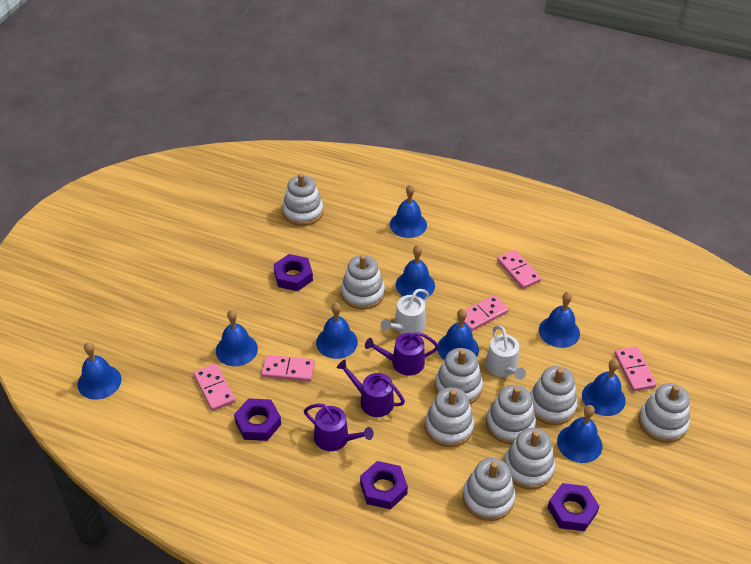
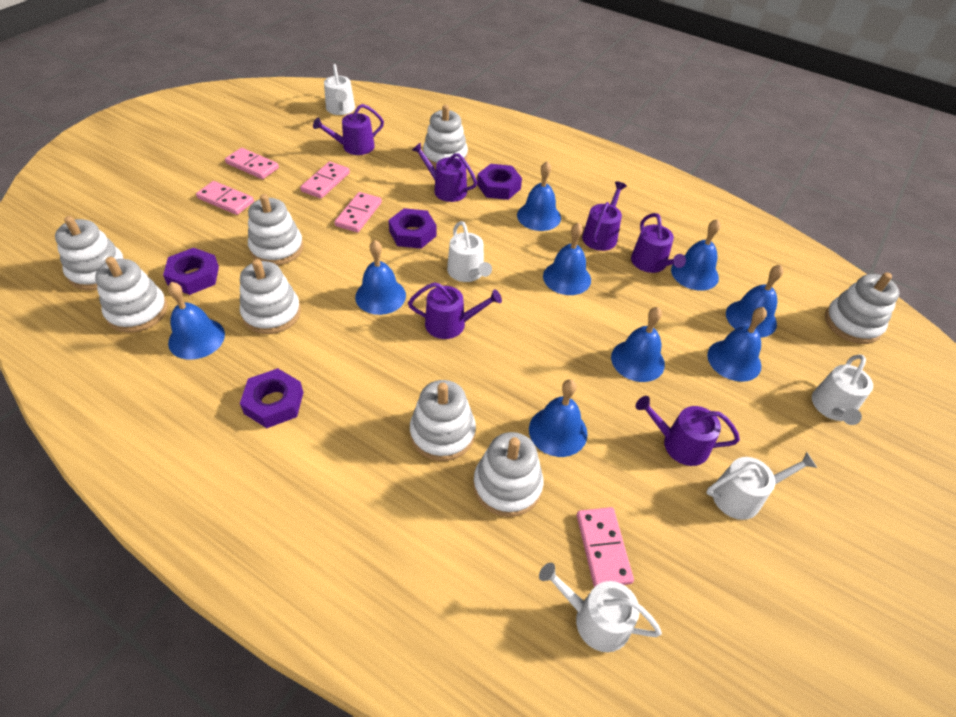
purple watering can: 3 -> 6
white stacking toy: 9 -> 8
white watering can: 2 -> 5

